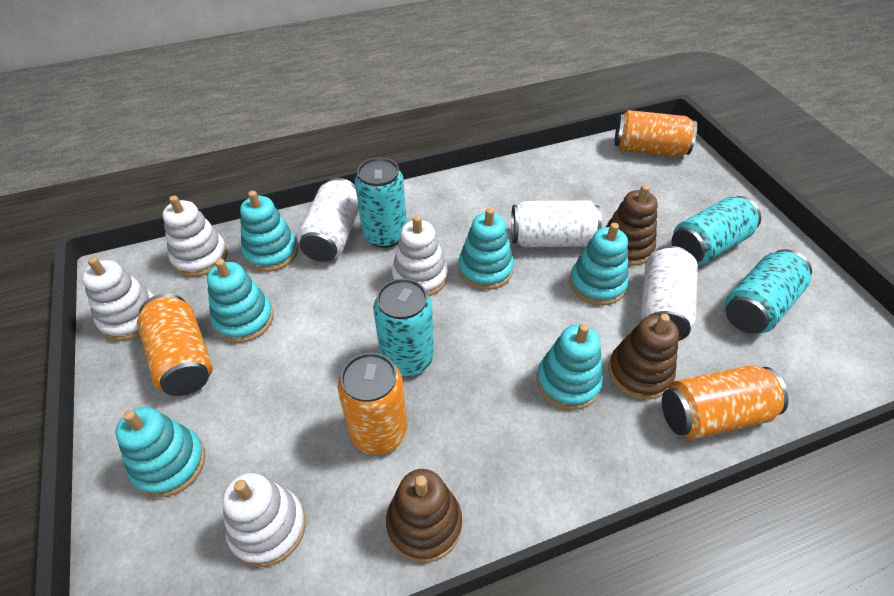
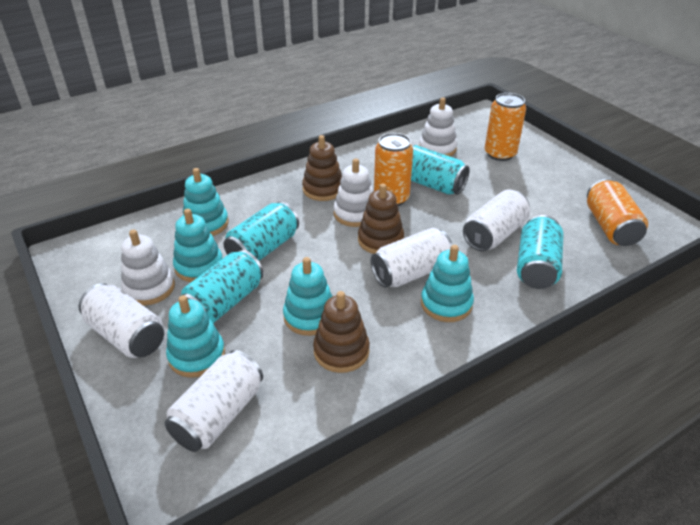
orange can: 4 -> 3
turquoise stacking toy: 6 -> 5
white can: 3 -> 4
white stacking toy: 4 -> 3

